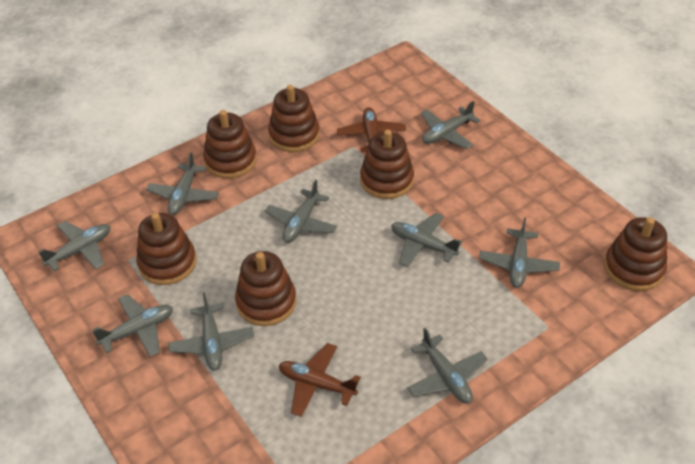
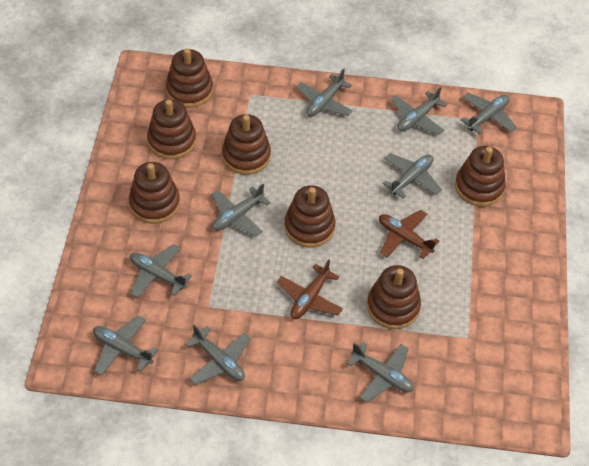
brown stacking toy: 6 -> 7

